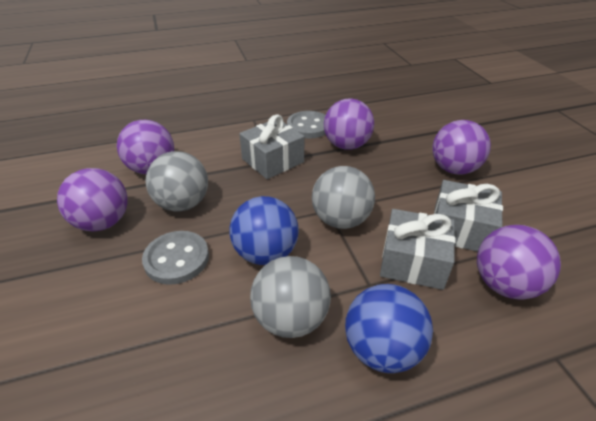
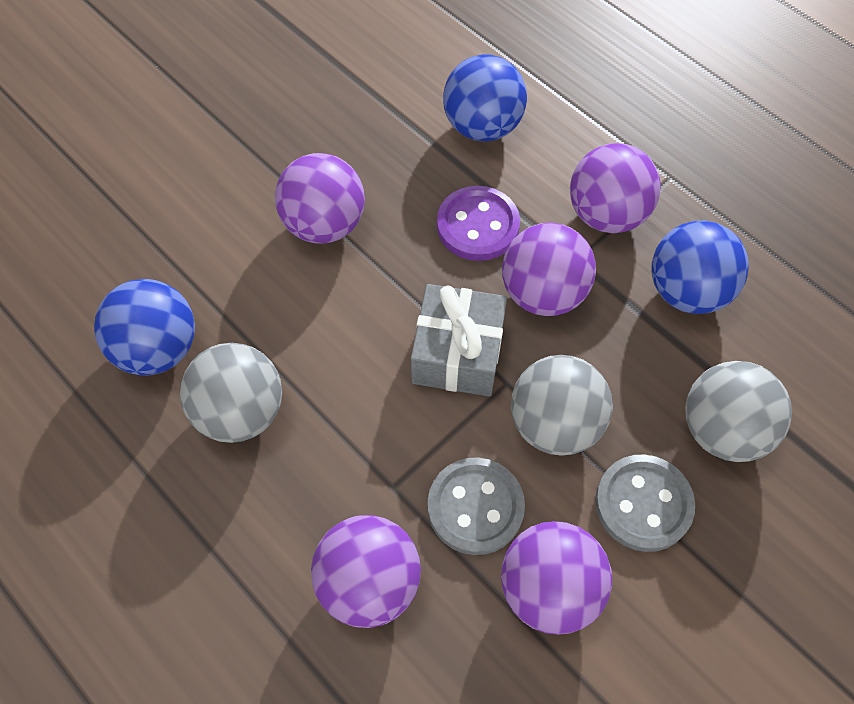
blue ball: 2 -> 3
grey gift: 3 -> 1
purple button: 0 -> 1

